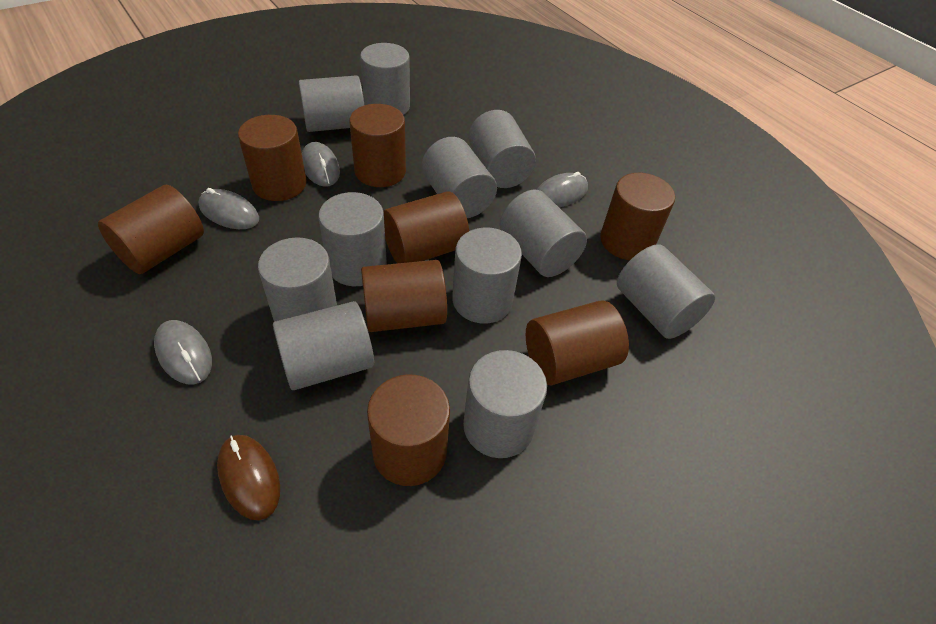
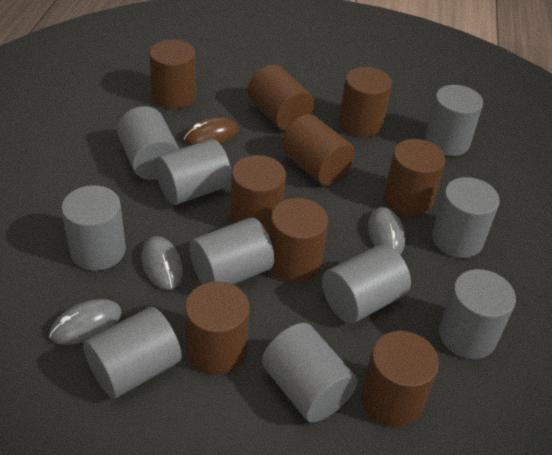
brown cylinder: 8 -> 9
grey cylinder: 11 -> 10
grey mouse: 4 -> 3

